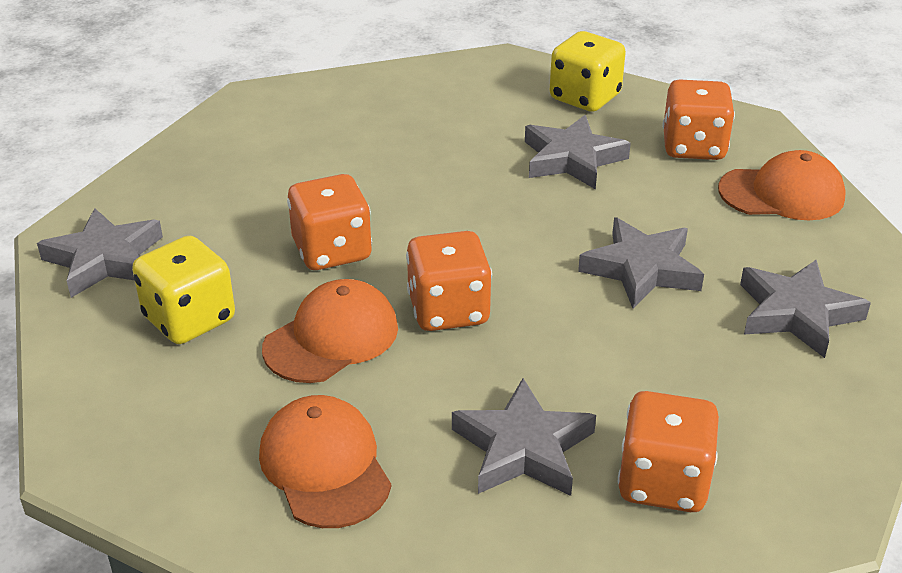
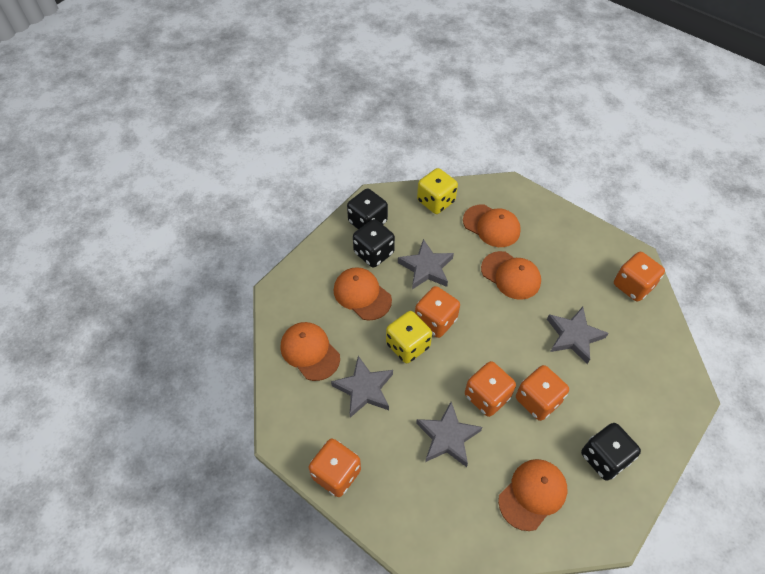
black dice: 0 -> 3
grey star: 5 -> 4
orange cap: 3 -> 5
orange dice: 4 -> 5

